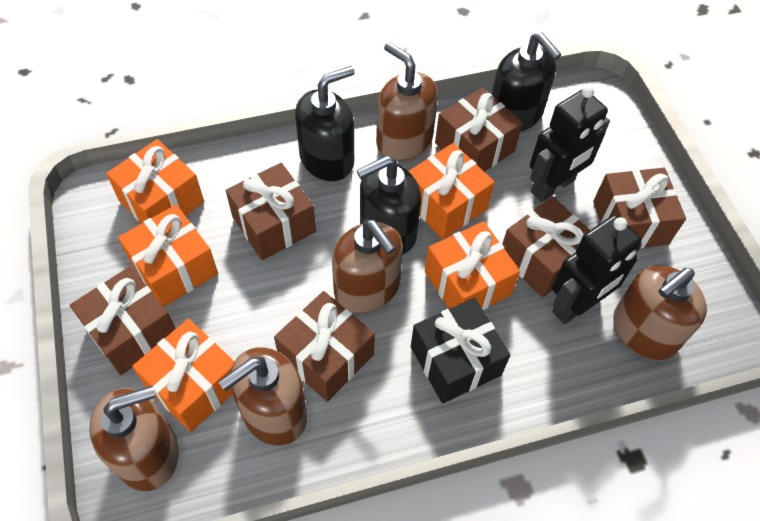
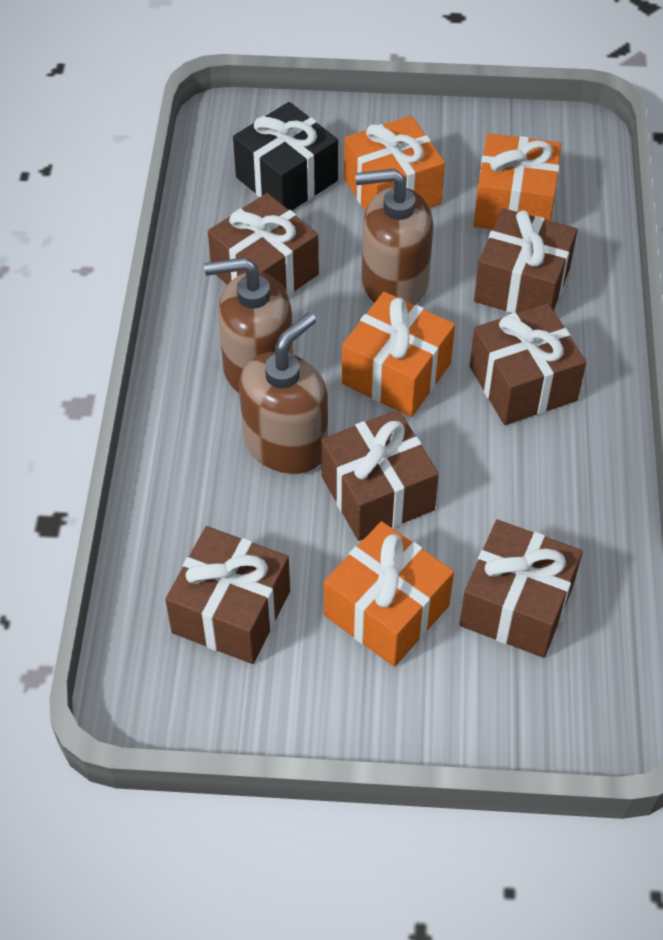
black robot: 2 -> 0
black soap dispenser: 3 -> 0
brown soap dispenser: 5 -> 3
orange gift: 5 -> 4

